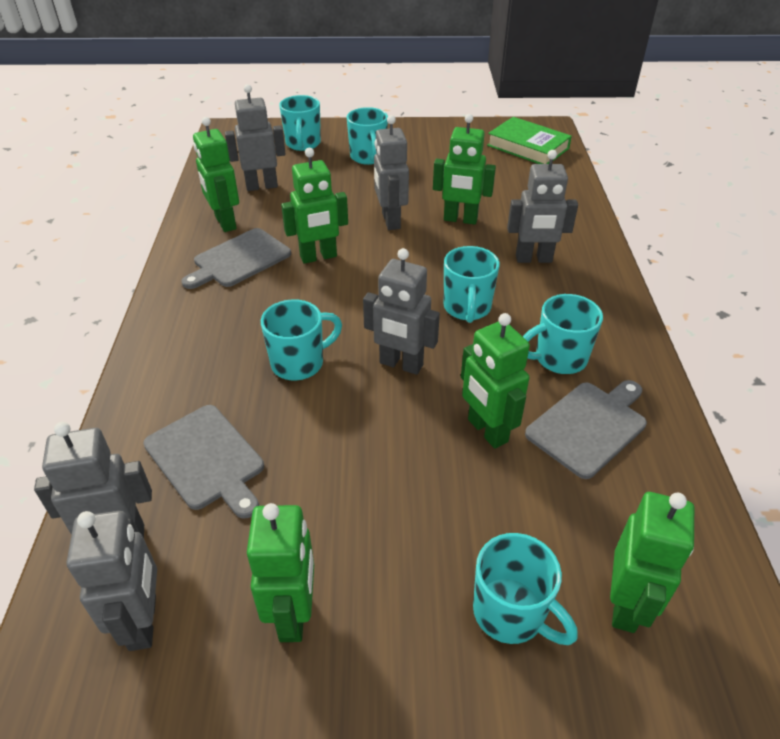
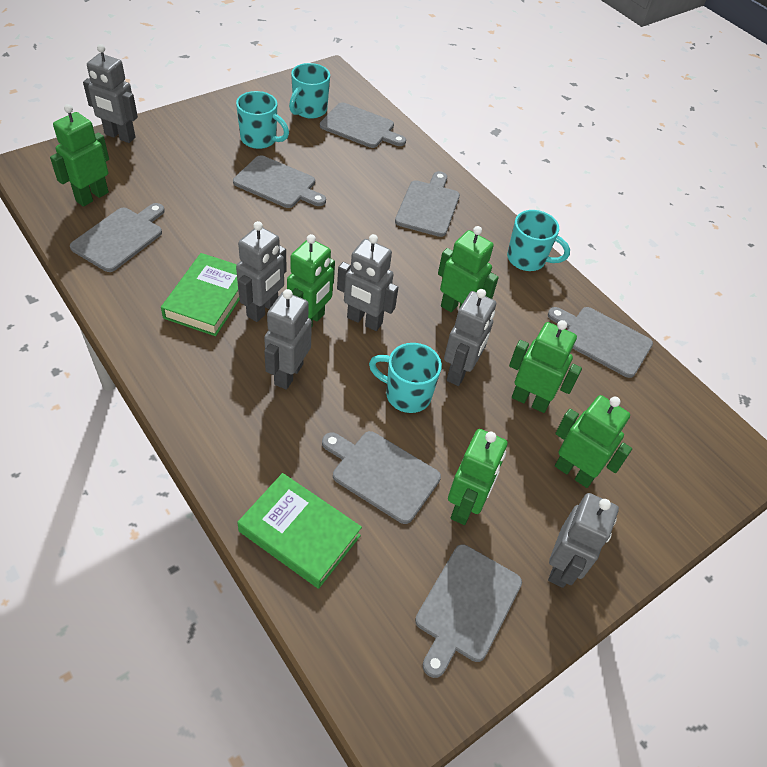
green book: 1 -> 2
grey cutting board: 3 -> 7
turquoise mug: 6 -> 4

